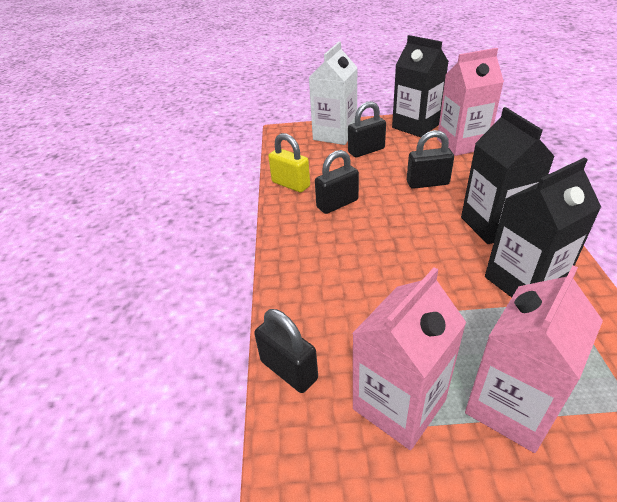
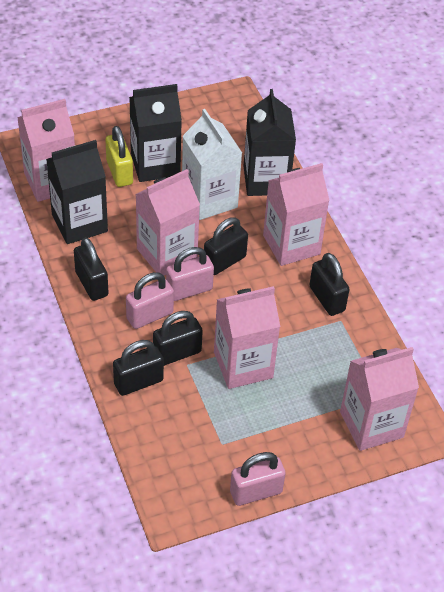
black padlock: 4 -> 5
pink carton: 3 -> 5
pink padlock: 0 -> 3

